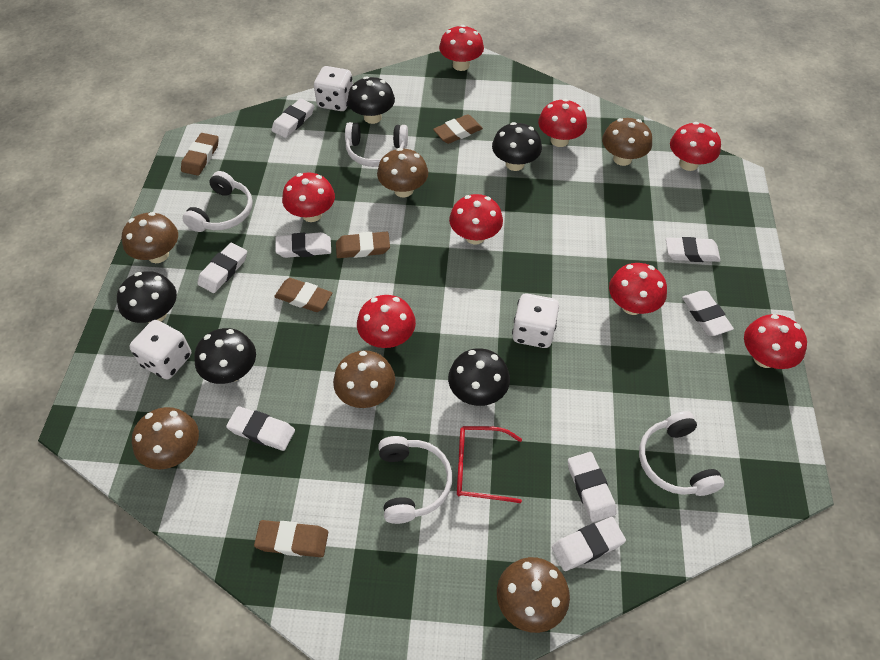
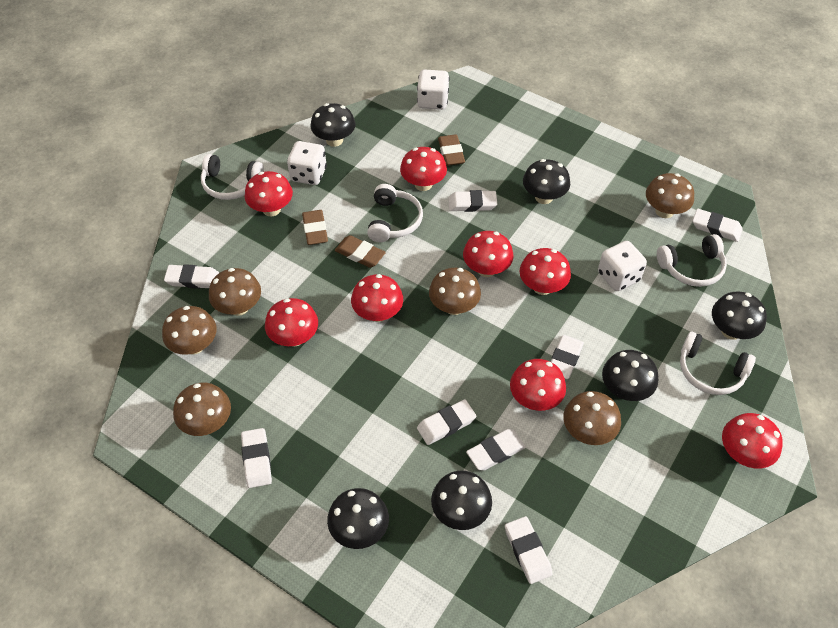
black mushroom: 5 -> 6
brown eraser: 5 -> 3
red glasses: 1 -> 0

